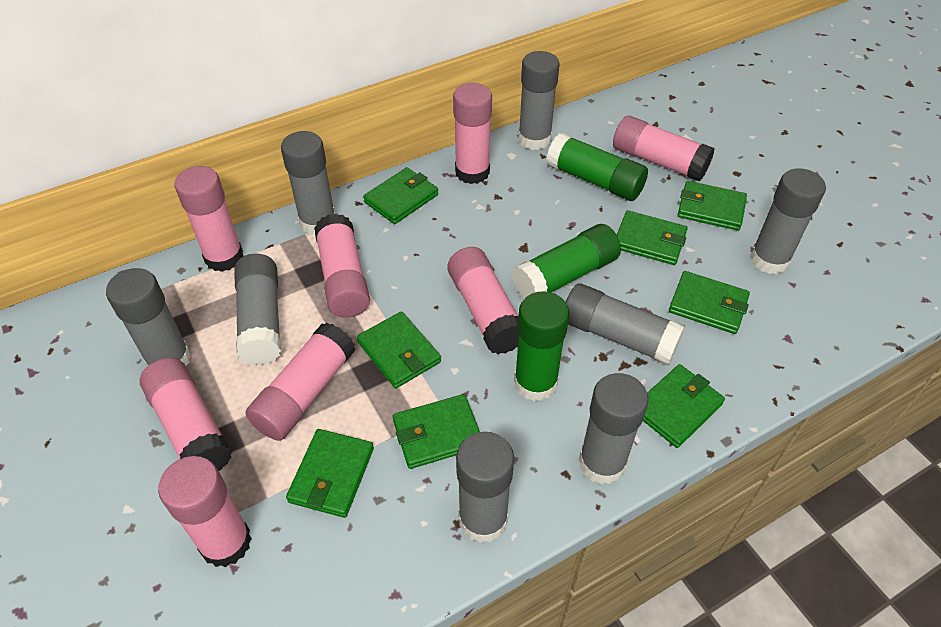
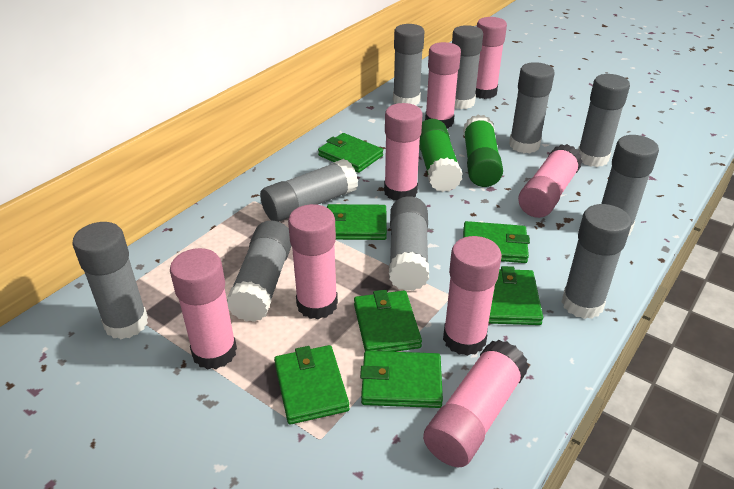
green glue stick: 3 -> 2
green wallet: 8 -> 7
grey glue stick: 8 -> 10

